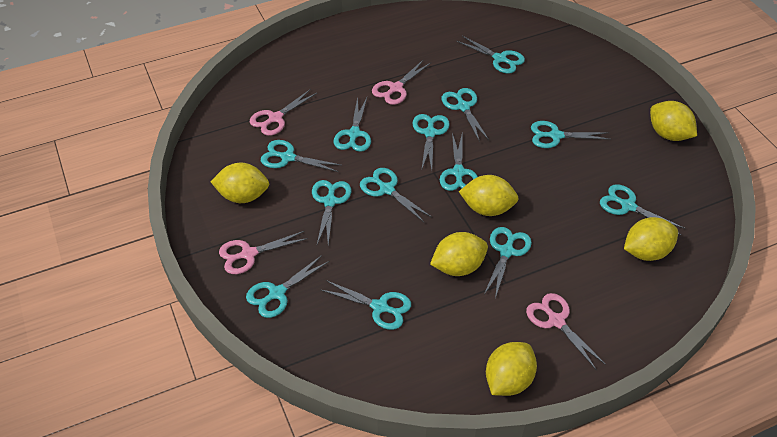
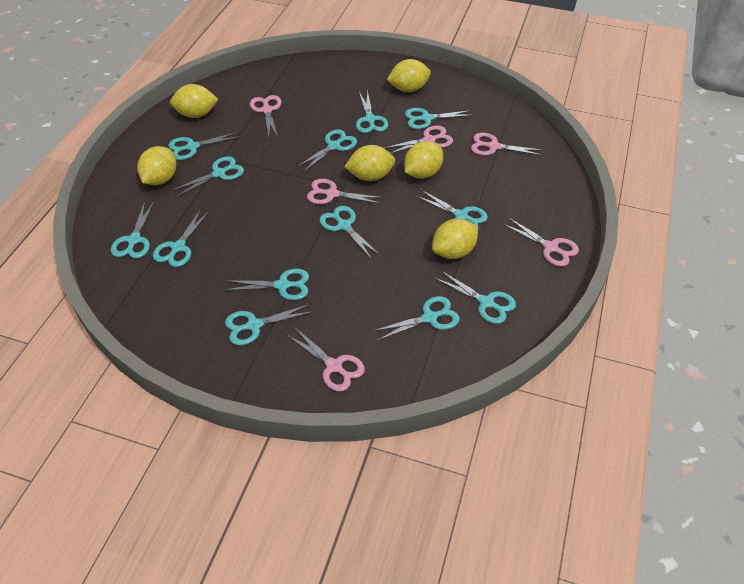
pink scissors: 4 -> 6

